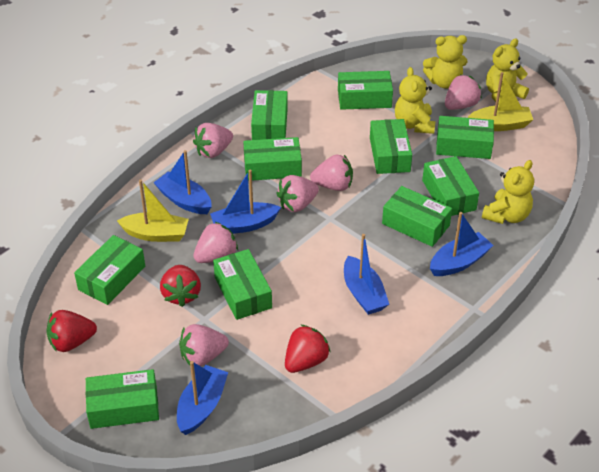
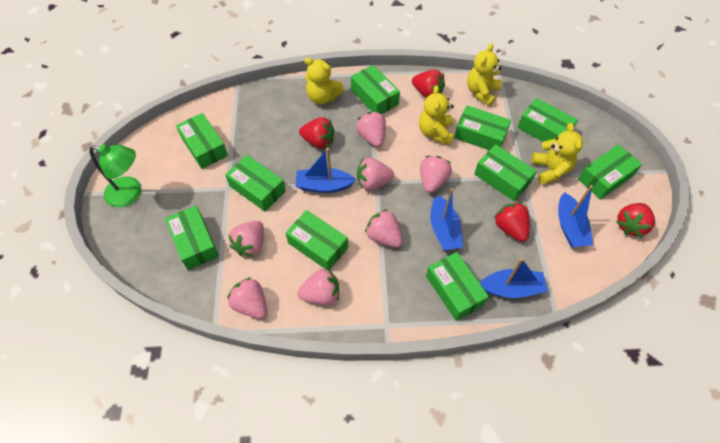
blue boat: 5 -> 4
green lamp: 0 -> 1
pink strawberry: 6 -> 7
red strawberry: 3 -> 4
yellow boat: 2 -> 0

